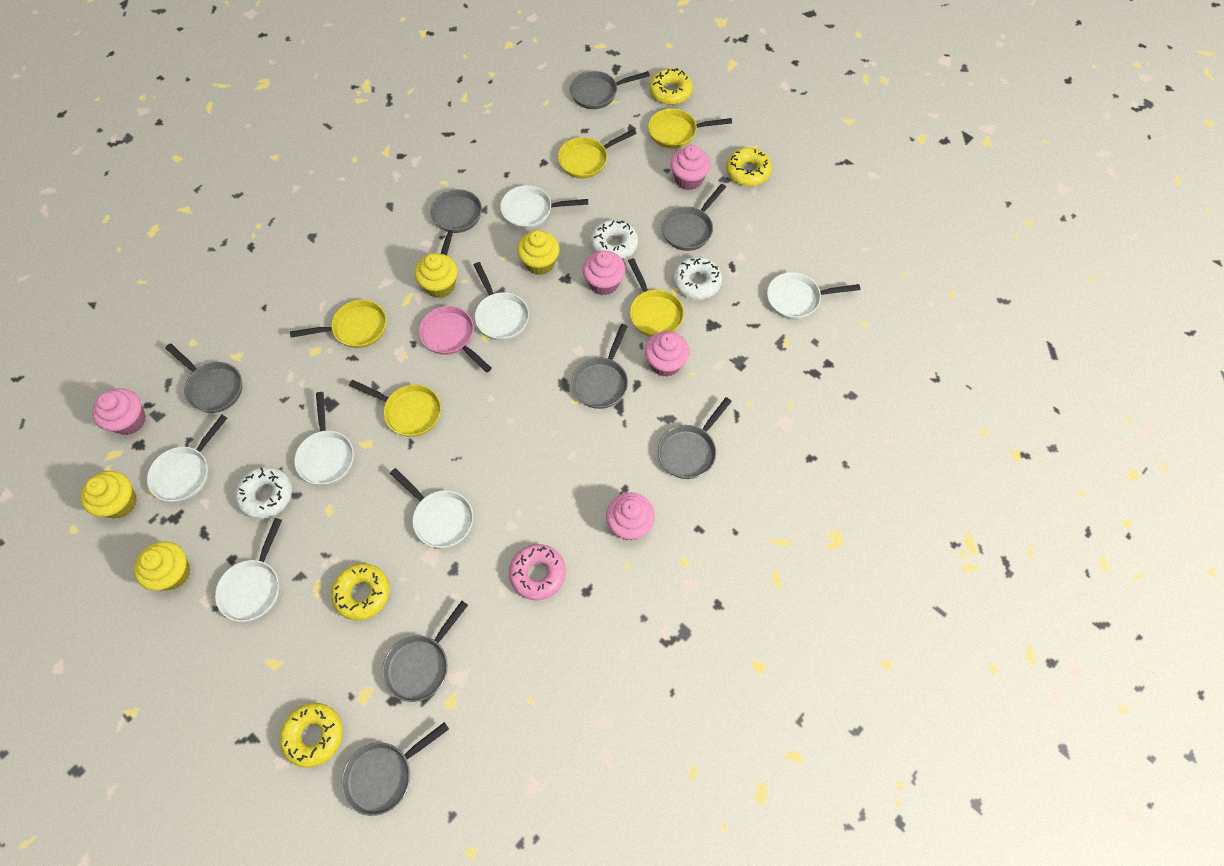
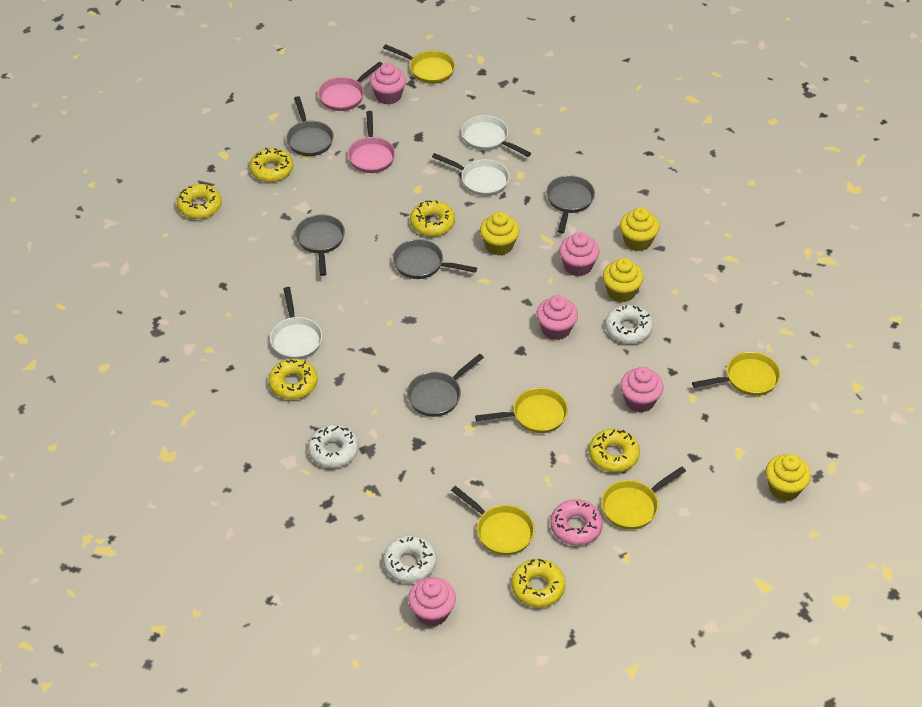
grey pan: 8 -> 5
pink pan: 1 -> 2
white pan: 7 -> 3
yellow donut: 4 -> 6

